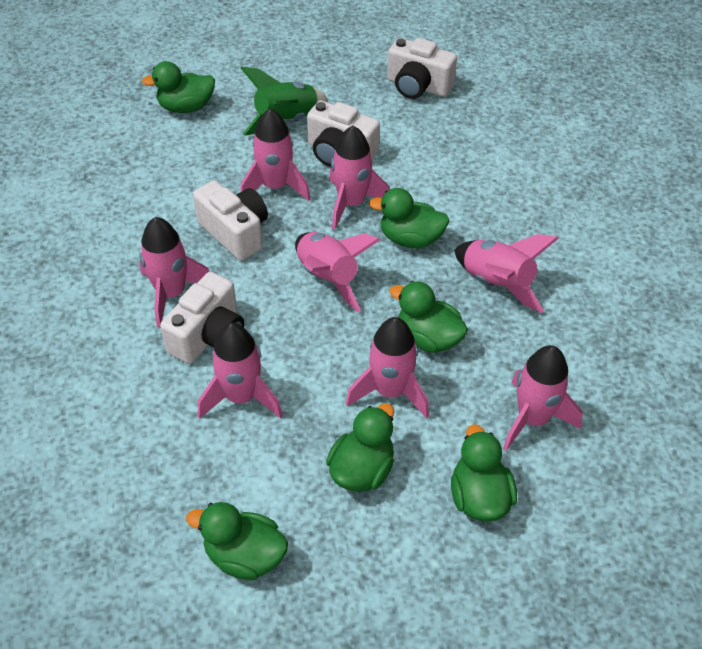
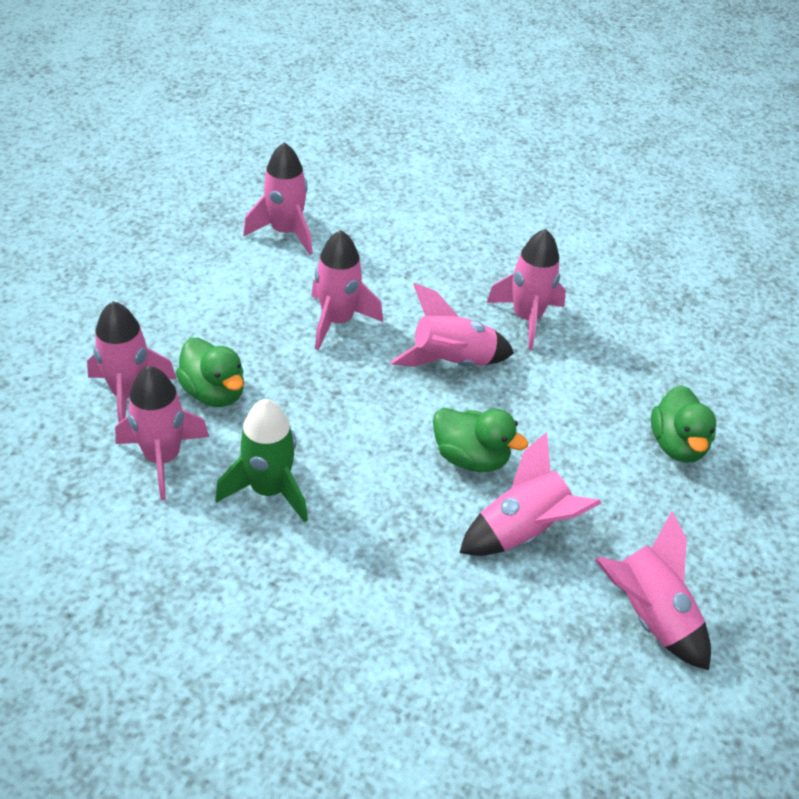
green duck: 6 -> 3
white camera: 4 -> 0

